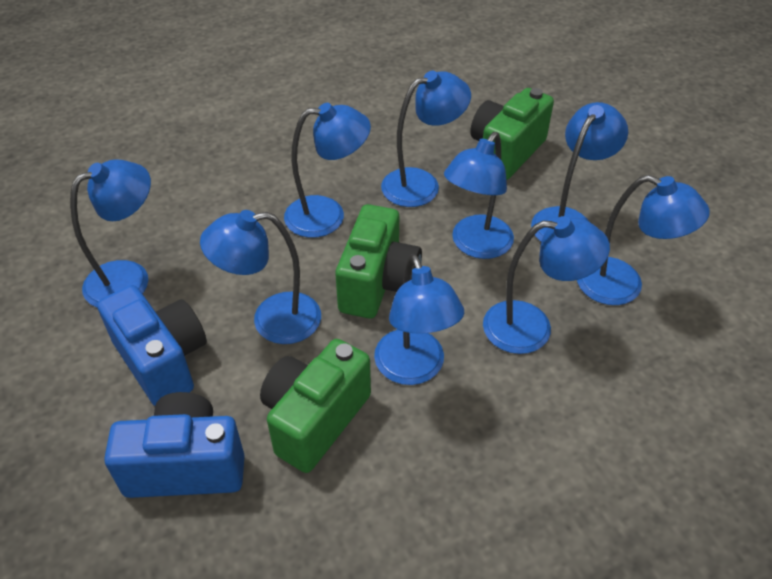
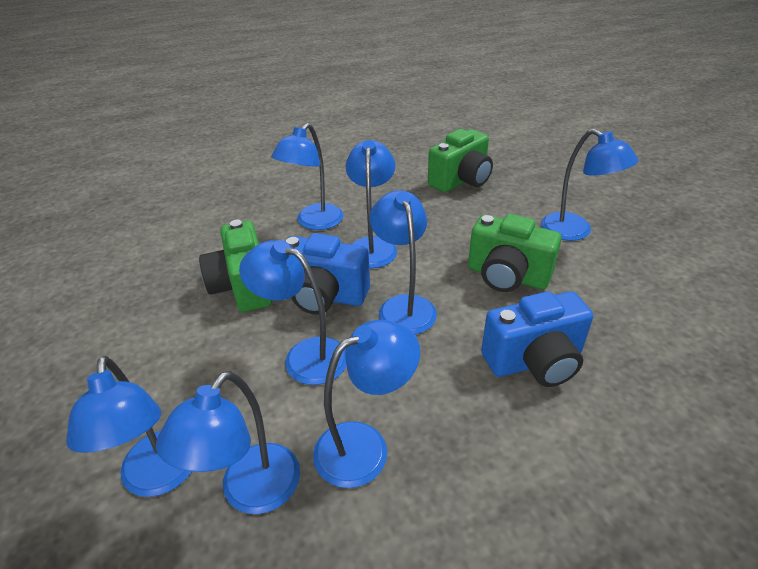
blue lamp: 9 -> 8

